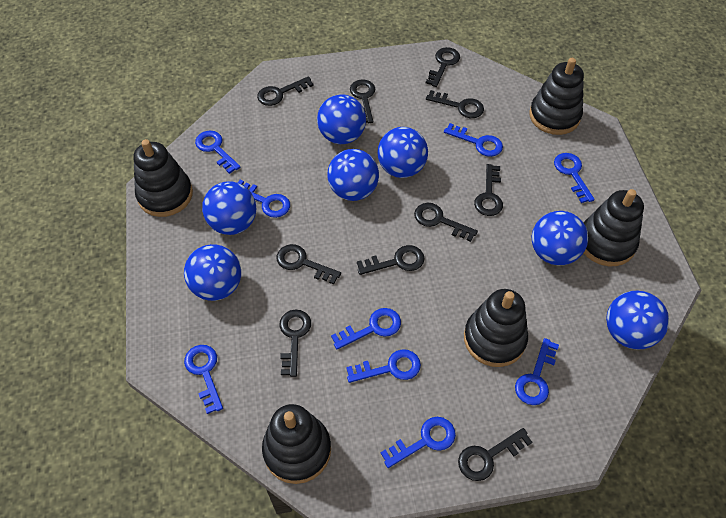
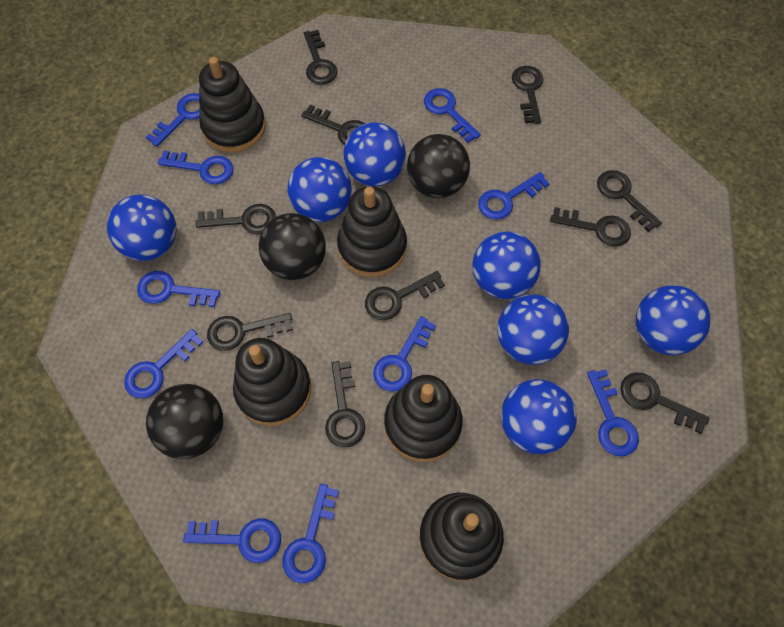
black ball: 0 -> 3
blue key: 9 -> 10

